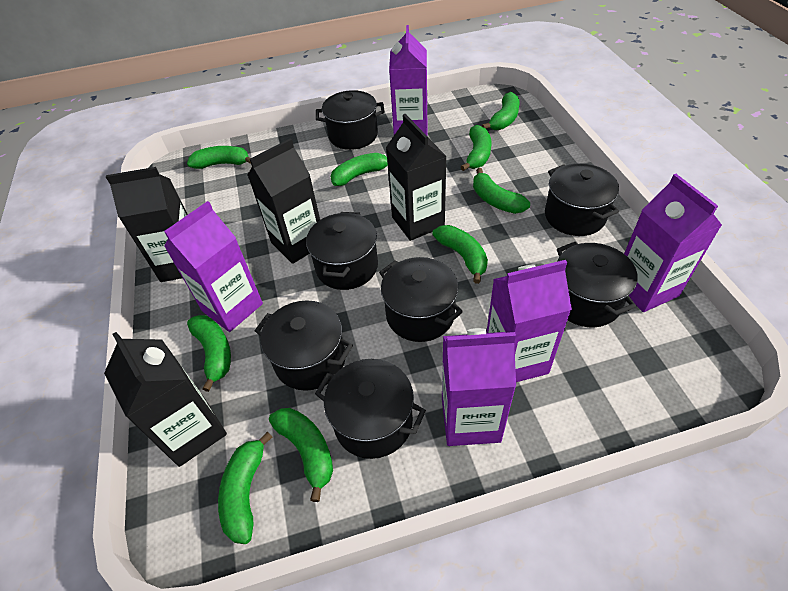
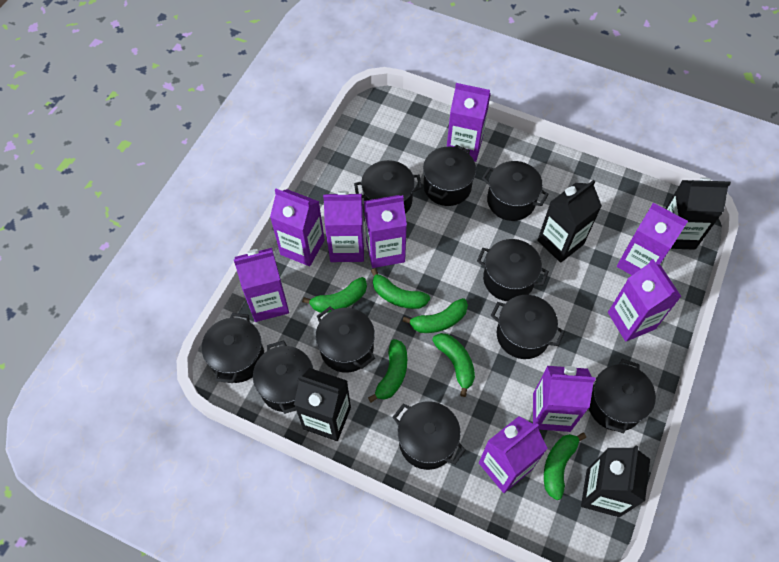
black pot: 7 -> 10
green banana: 9 -> 6
purple carton: 5 -> 9

